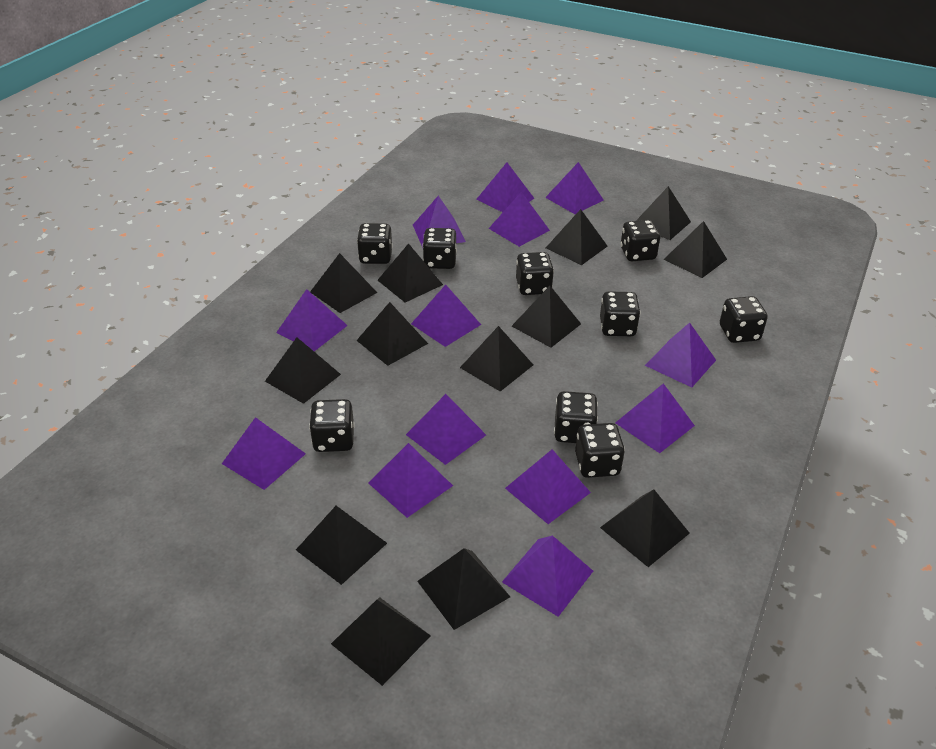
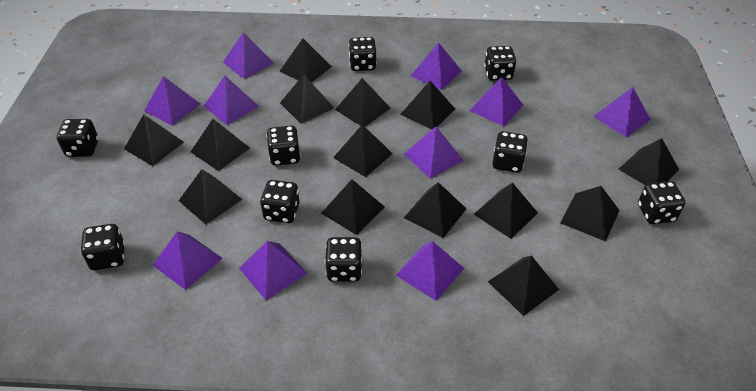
black pyramid: 13 -> 14
purple pyramid: 13 -> 10

